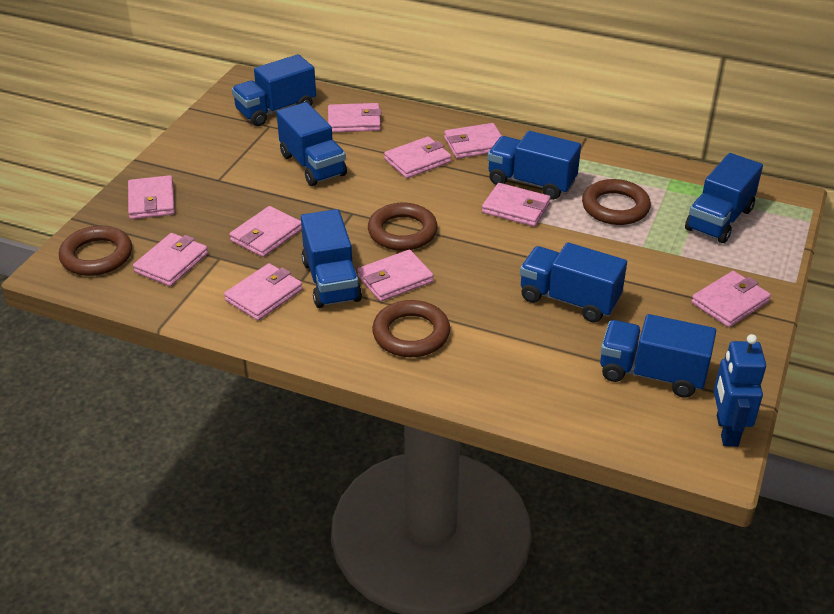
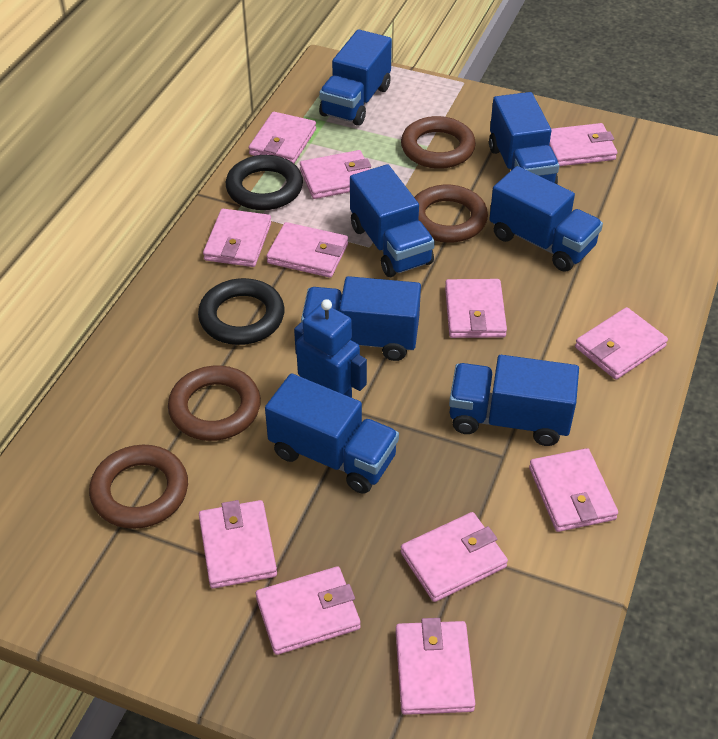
black ring: 0 -> 2
pink wallet: 10 -> 12

